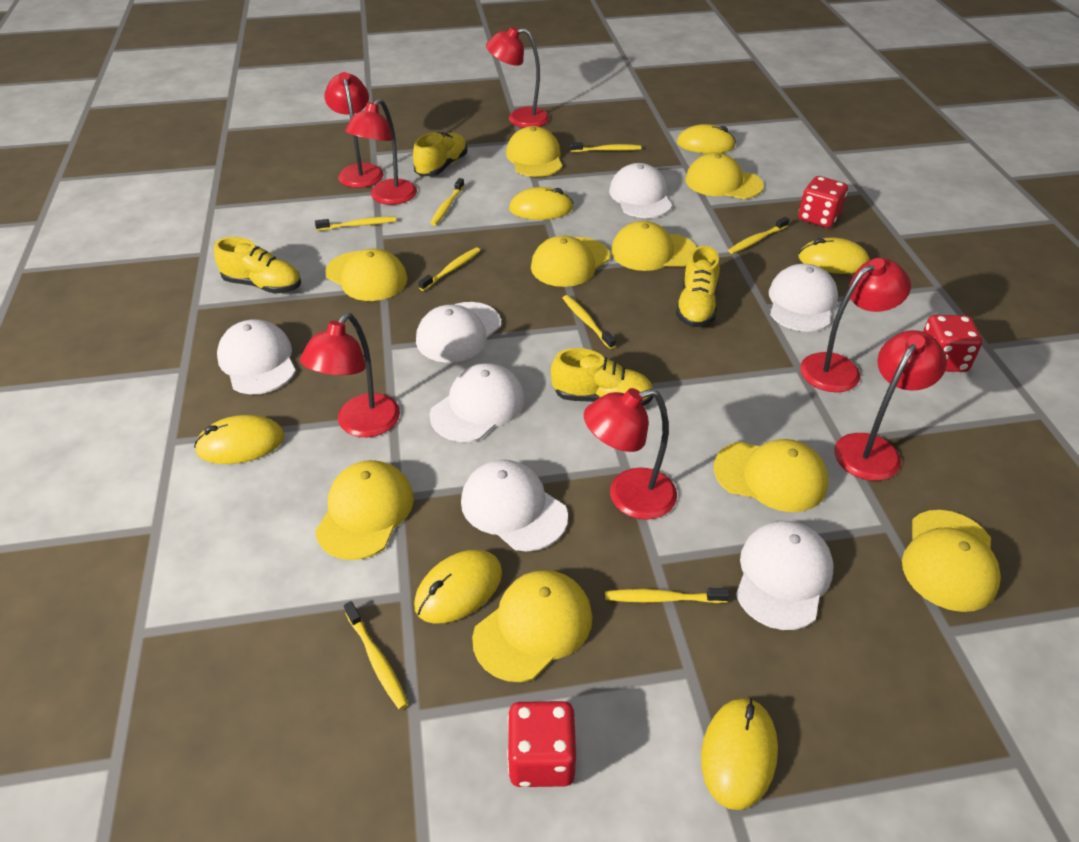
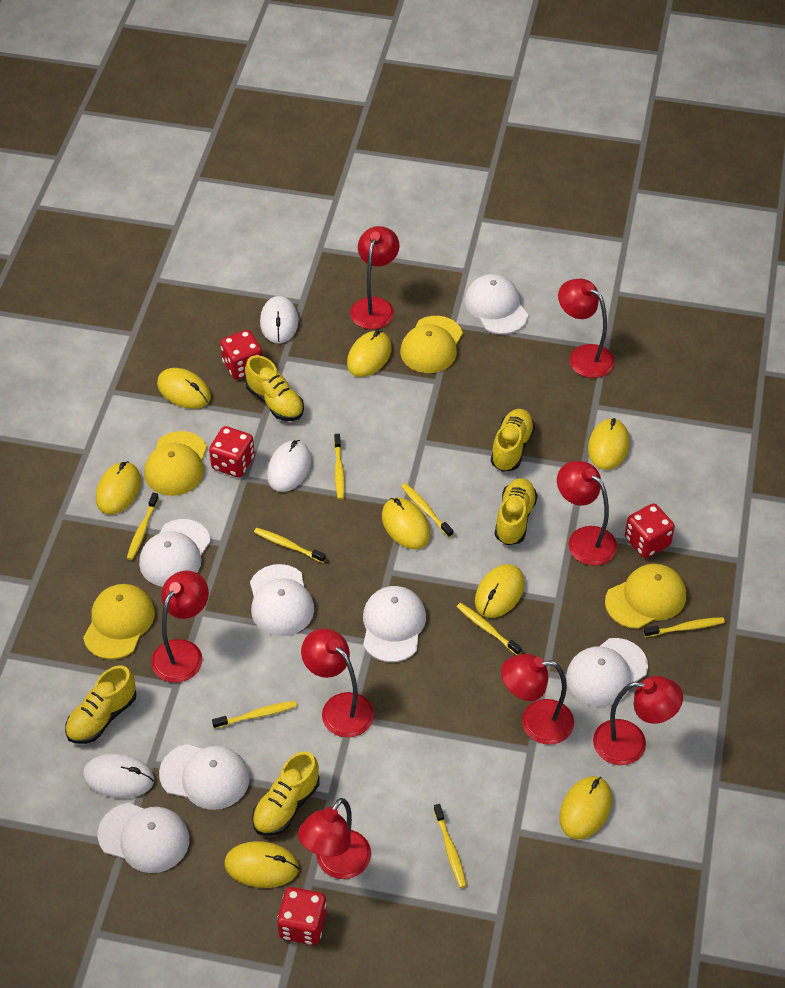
red dice: 3 -> 4
red lamp: 7 -> 8
white mouse: 0 -> 3
yellow cap: 9 -> 4
yellow mouse: 6 -> 8
yellow shoe: 4 -> 5

